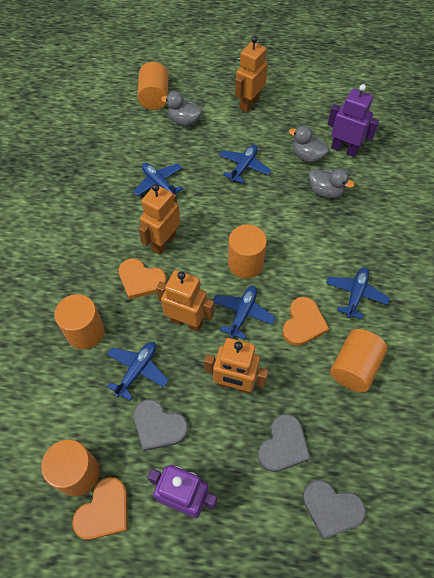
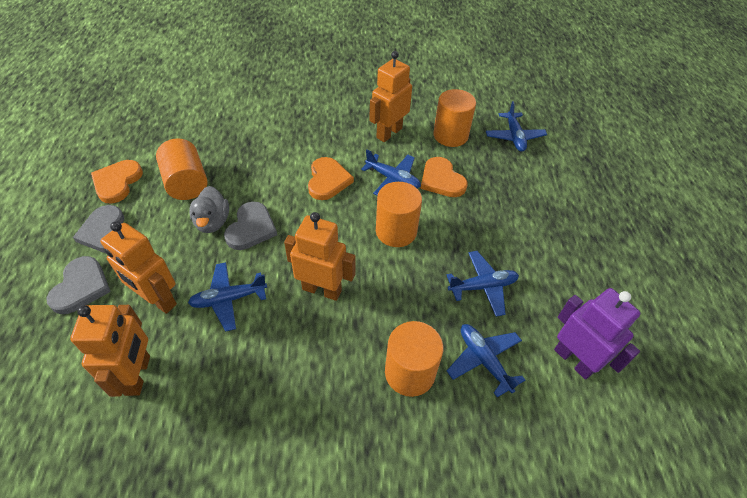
grey duck: 3 -> 1
orange cylinder: 5 -> 4
purple robot: 2 -> 1

